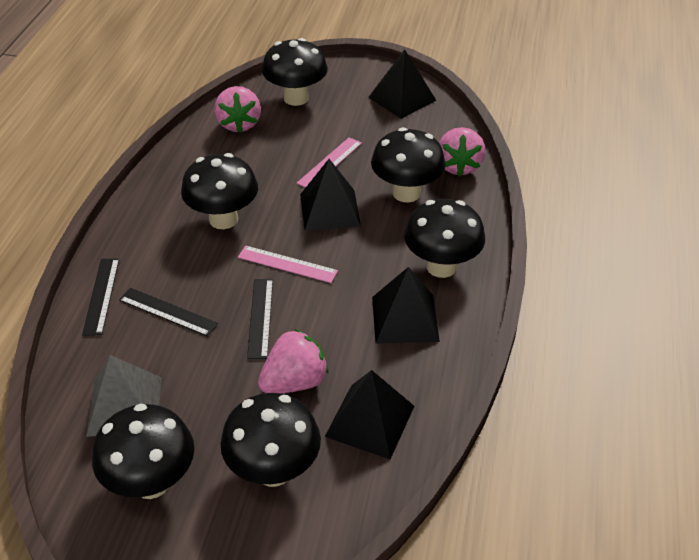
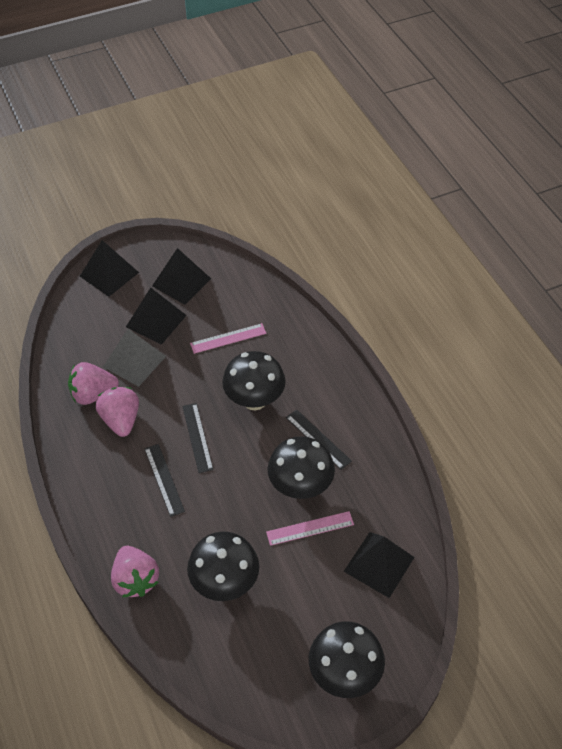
black mushroom: 6 -> 4

